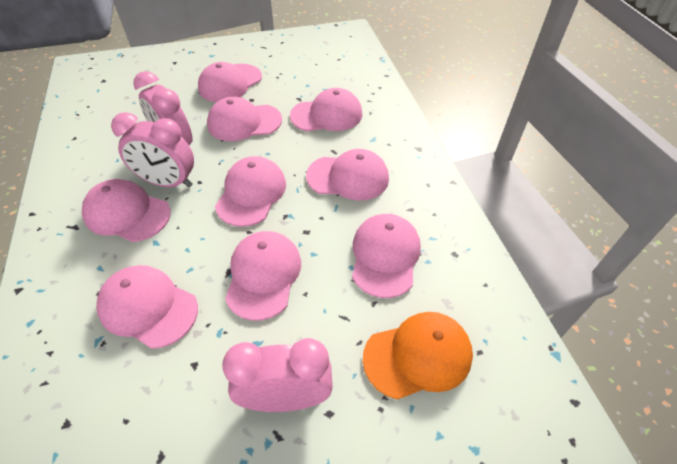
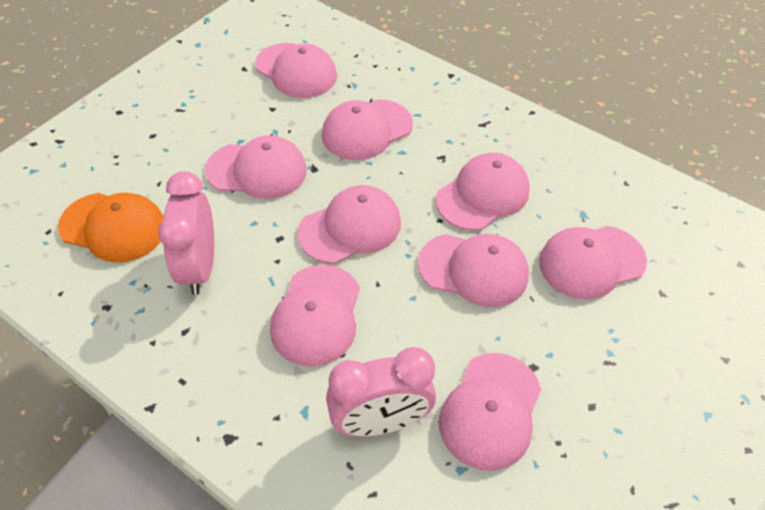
pink clock: 3 -> 2

